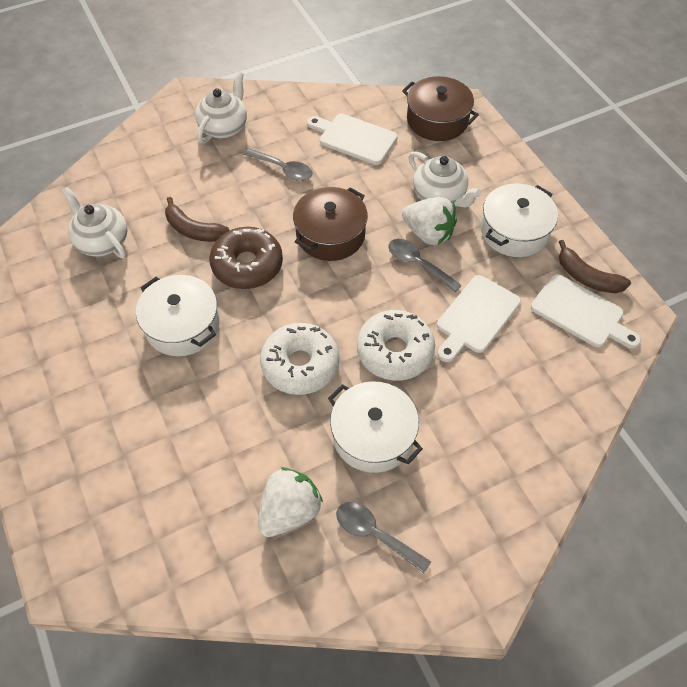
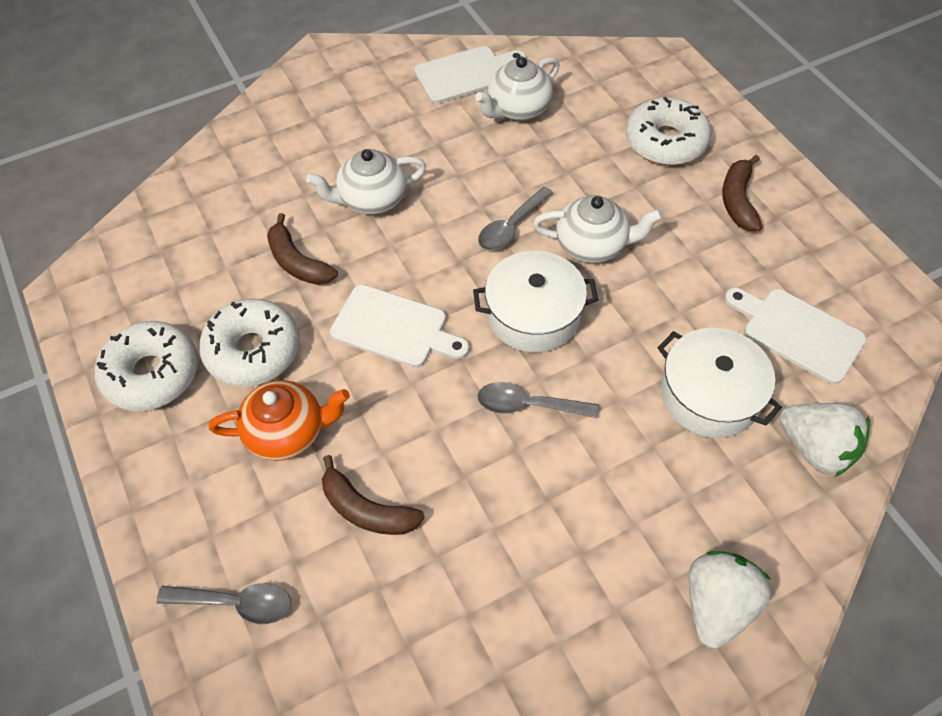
brown banana: 2 -> 3
brown donut: 1 -> 0
brown pot: 2 -> 0
orange teapot: 0 -> 1
white donut: 2 -> 3
white pot: 3 -> 2

